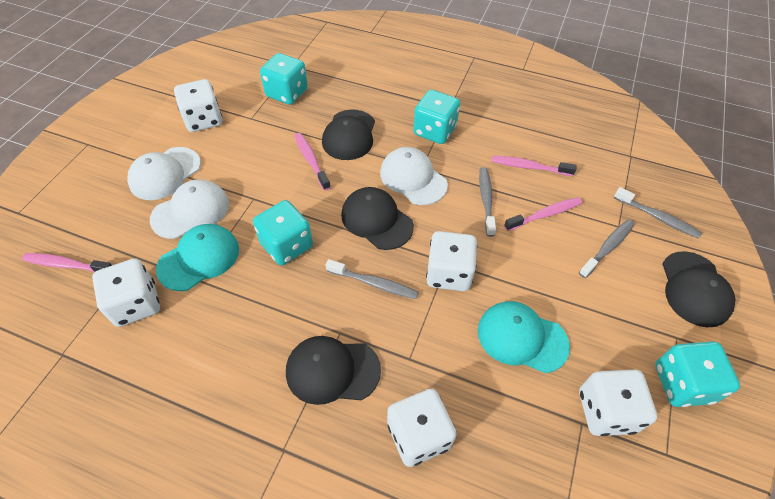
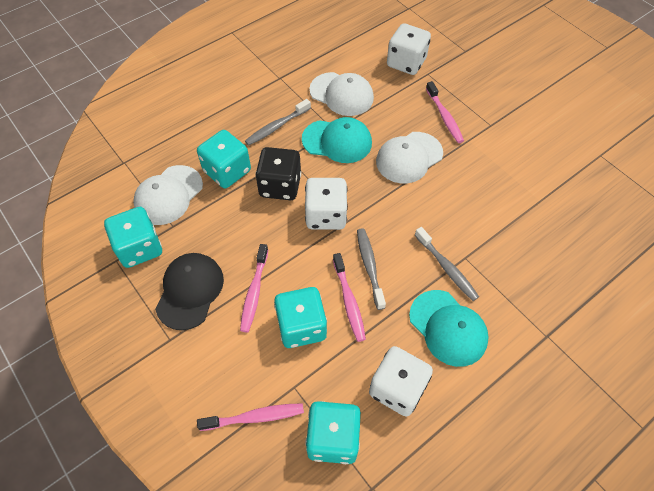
black cap: 4 -> 1
black dice: 0 -> 1
grey toothbrush: 4 -> 3
white dice: 5 -> 3

